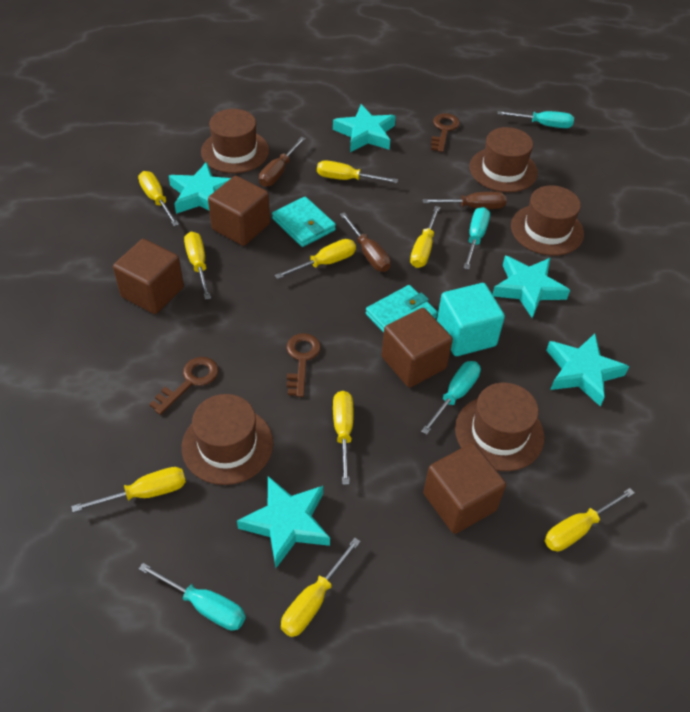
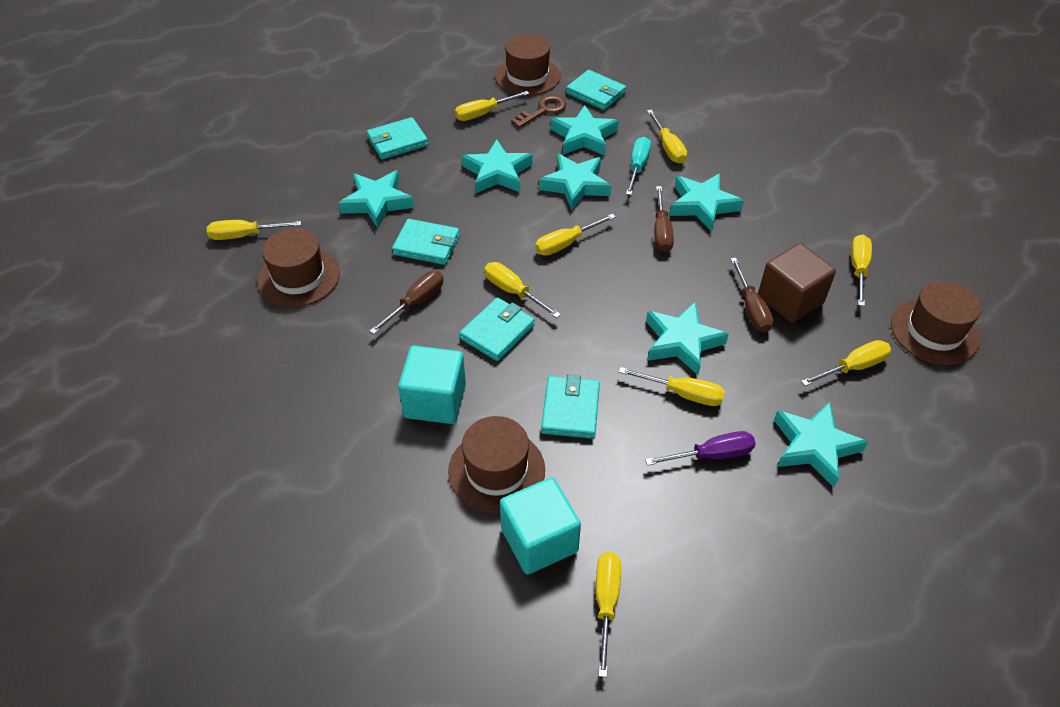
brown cube: 4 -> 1
brown hat: 5 -> 4
brown key: 3 -> 1
purple screwdriver: 0 -> 1
turquoise cube: 1 -> 2
turquoise screwdriver: 4 -> 1
turquoise star: 5 -> 7
turquoise wallet: 2 -> 5

